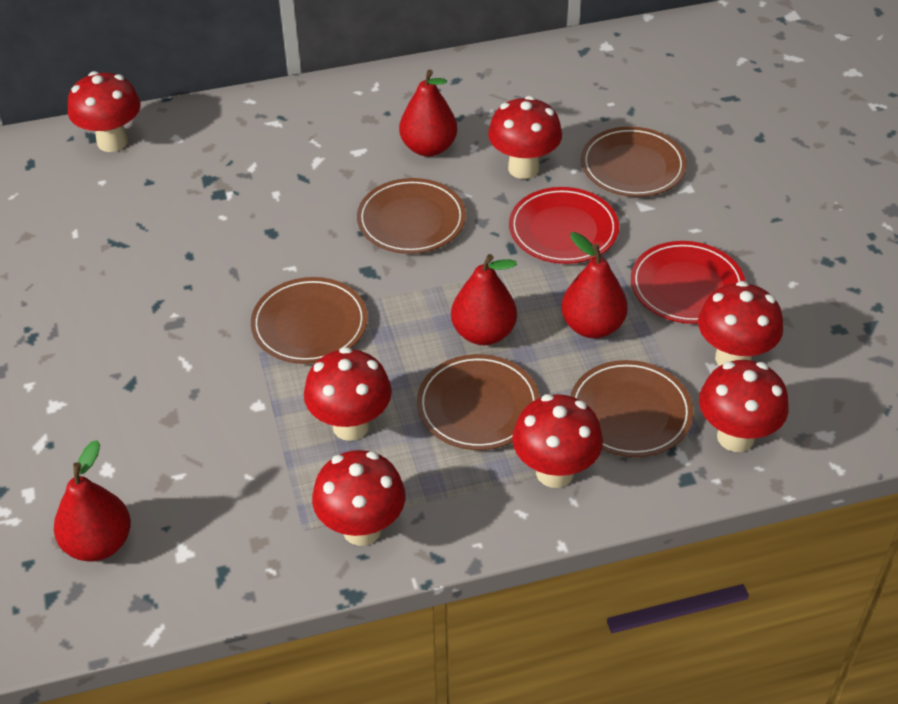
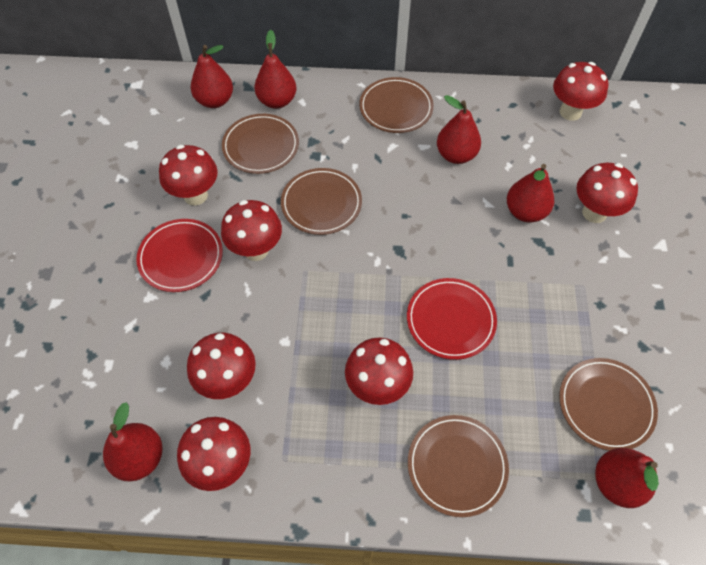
red pear: 4 -> 6

